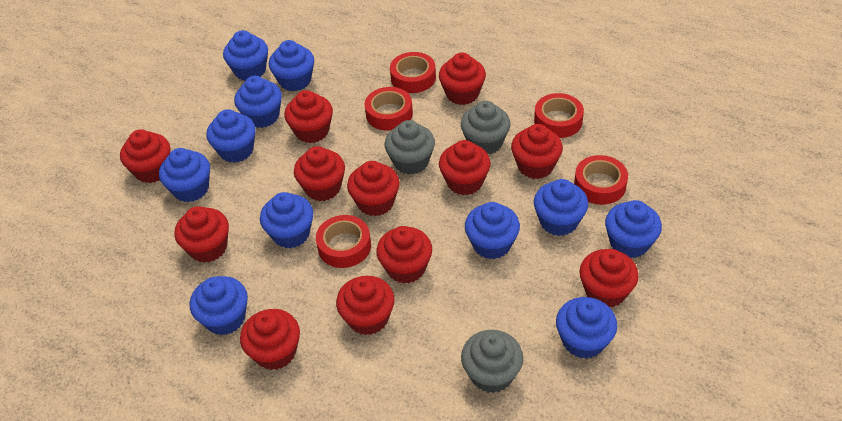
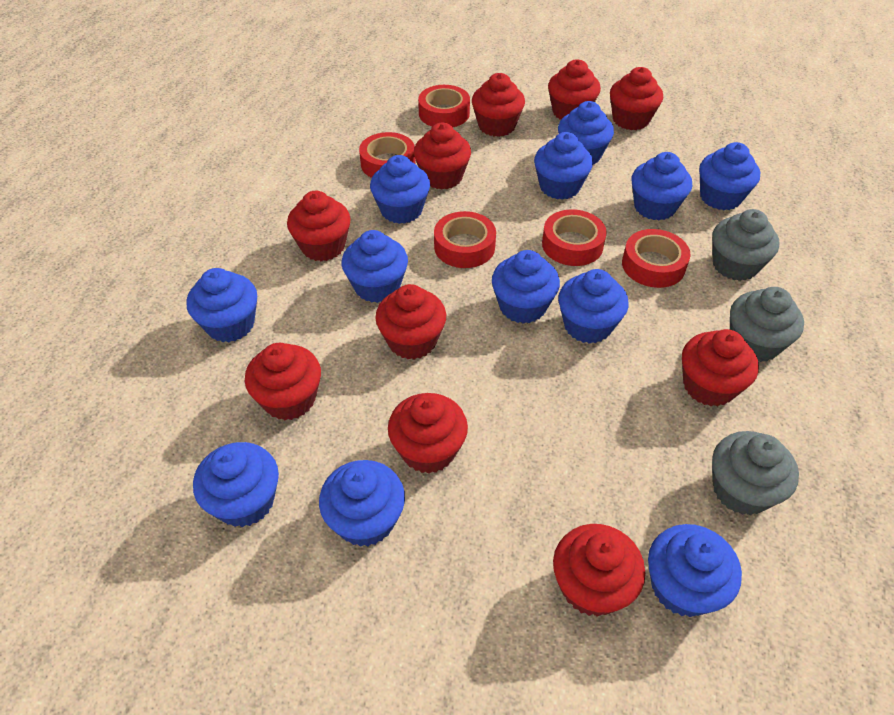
blue cupcake: 11 -> 12
red cupcake: 12 -> 10

